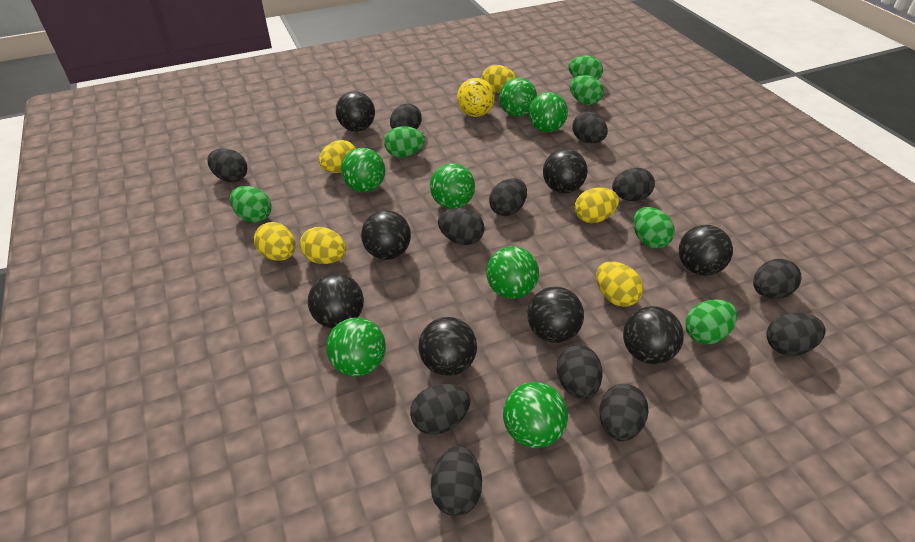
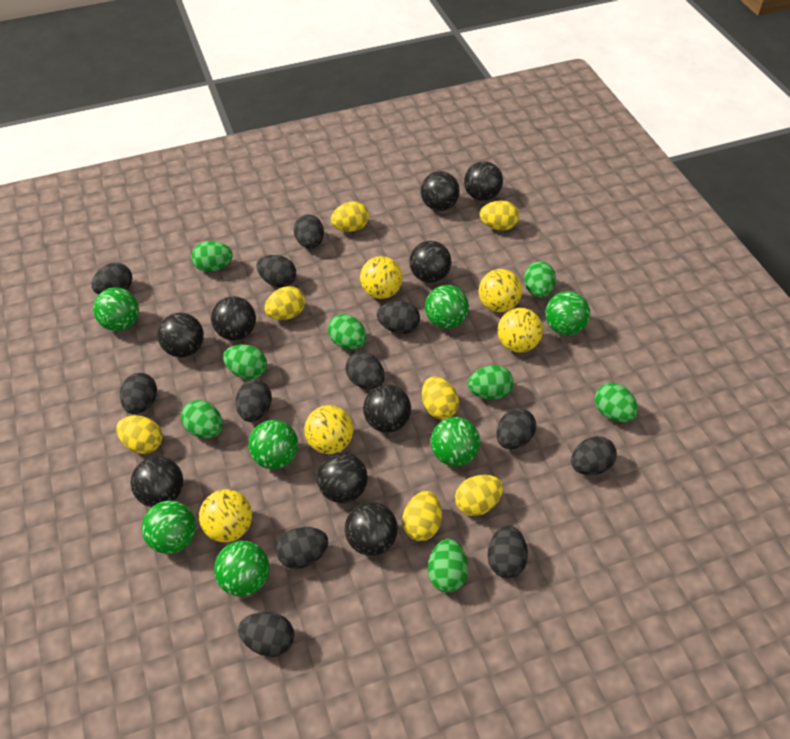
black ball: 8 -> 9
green egg: 6 -> 8
yellow ball: 1 -> 5
yellow egg: 6 -> 7

